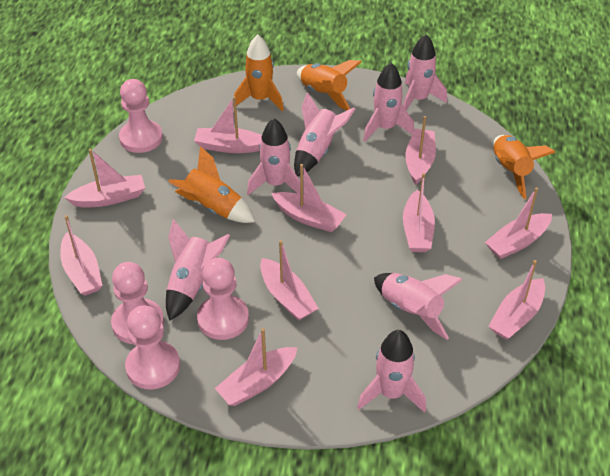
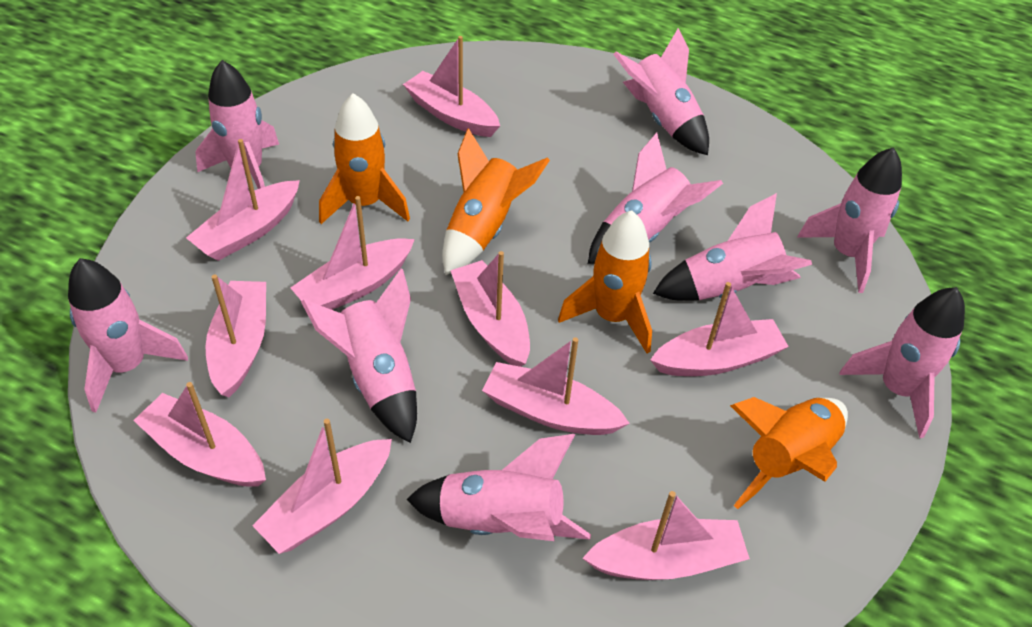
pink pawn: 4 -> 0
pink rocket: 7 -> 9

